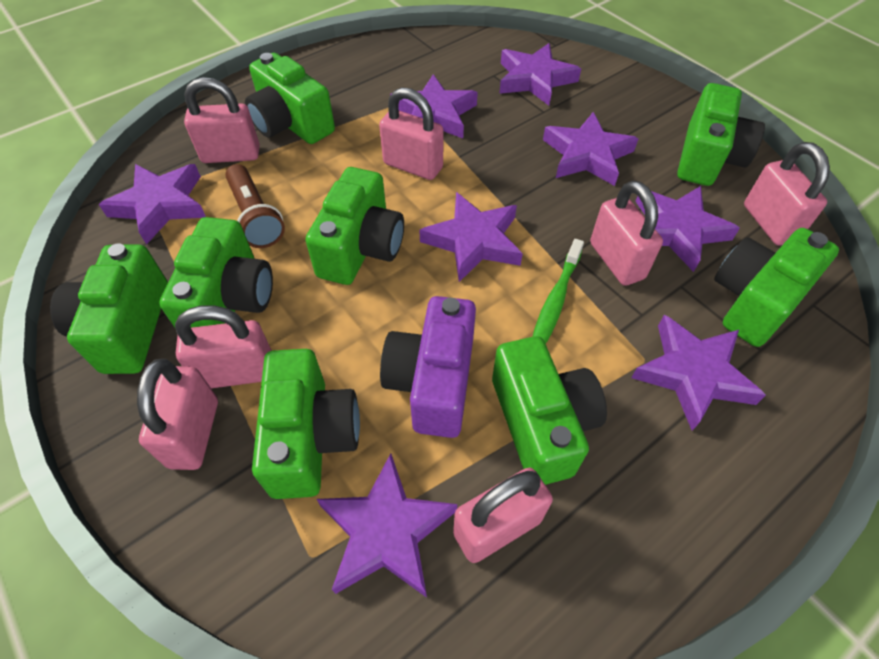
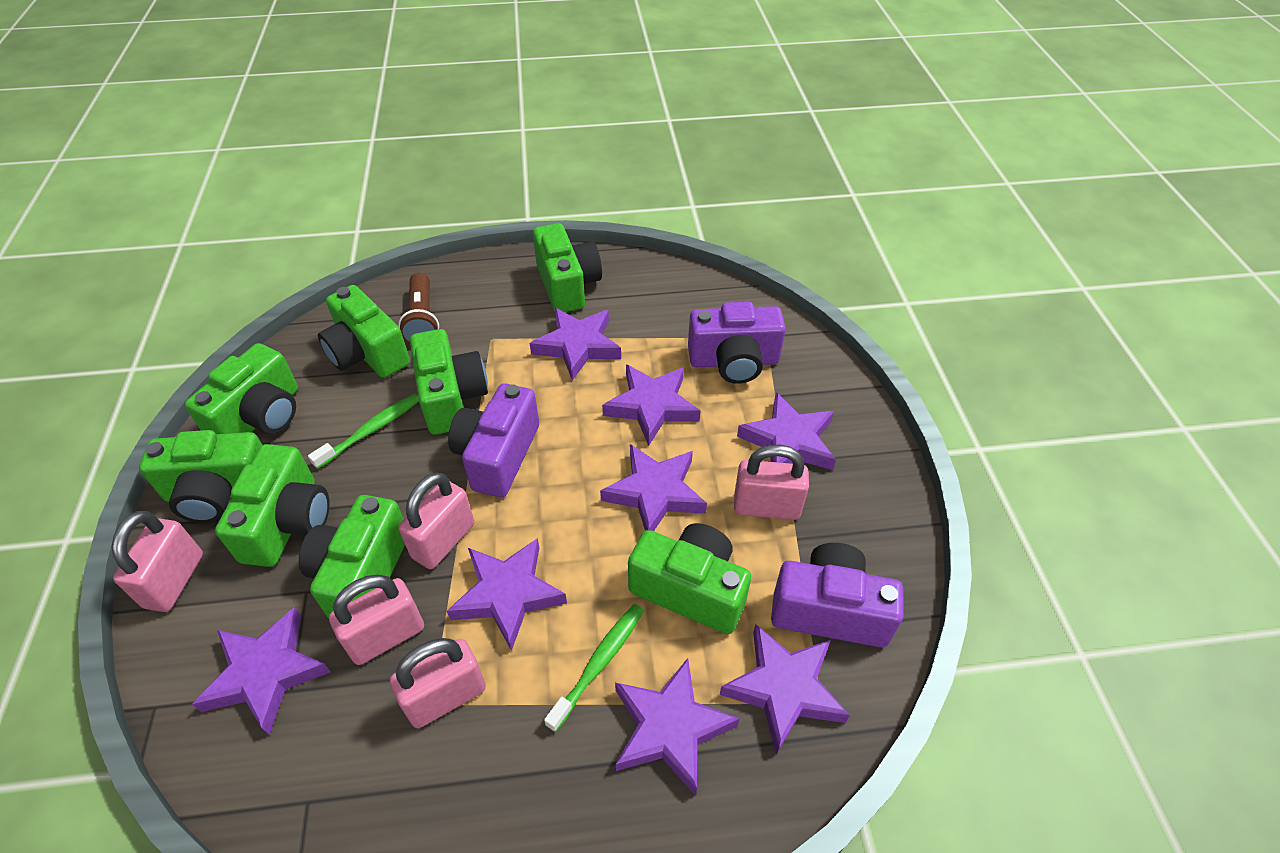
green toothbrush: 1 -> 2
pink padlock: 7 -> 5
purple camera: 1 -> 3

